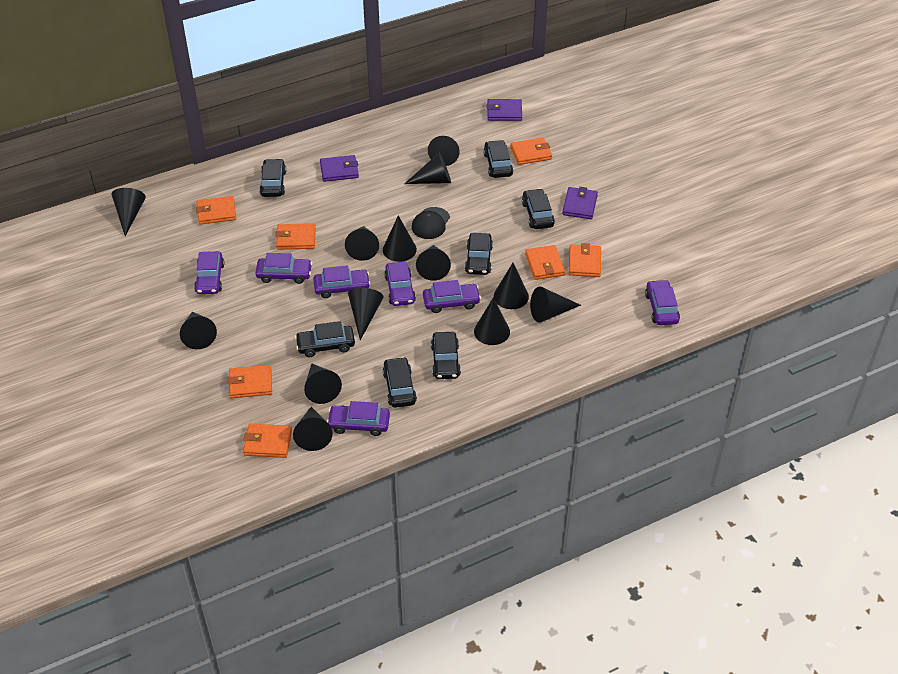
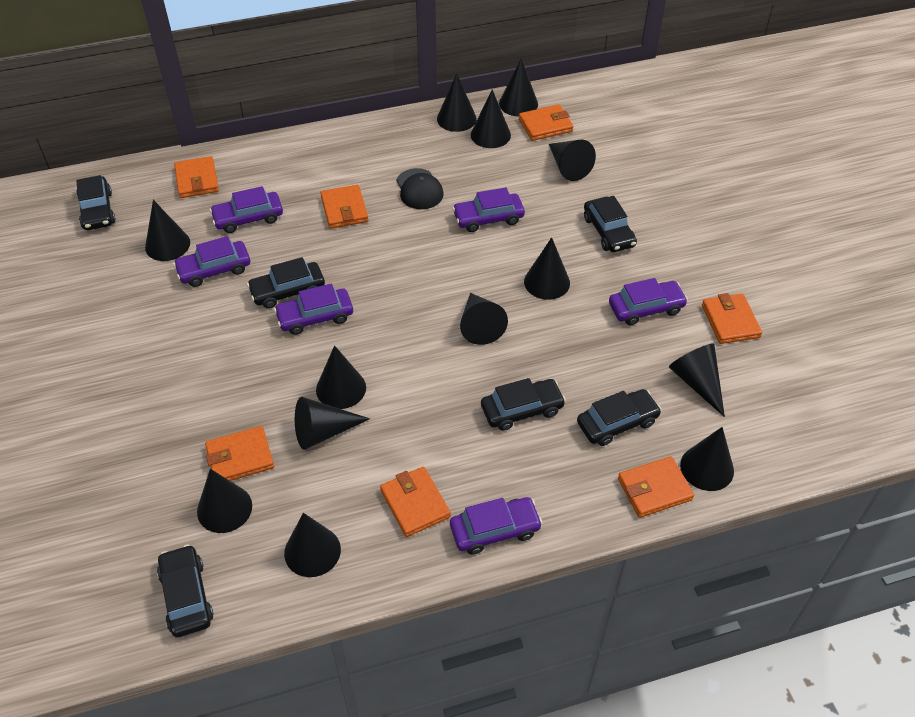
black car: 7 -> 6
purple car: 7 -> 6
purple wallet: 3 -> 0

